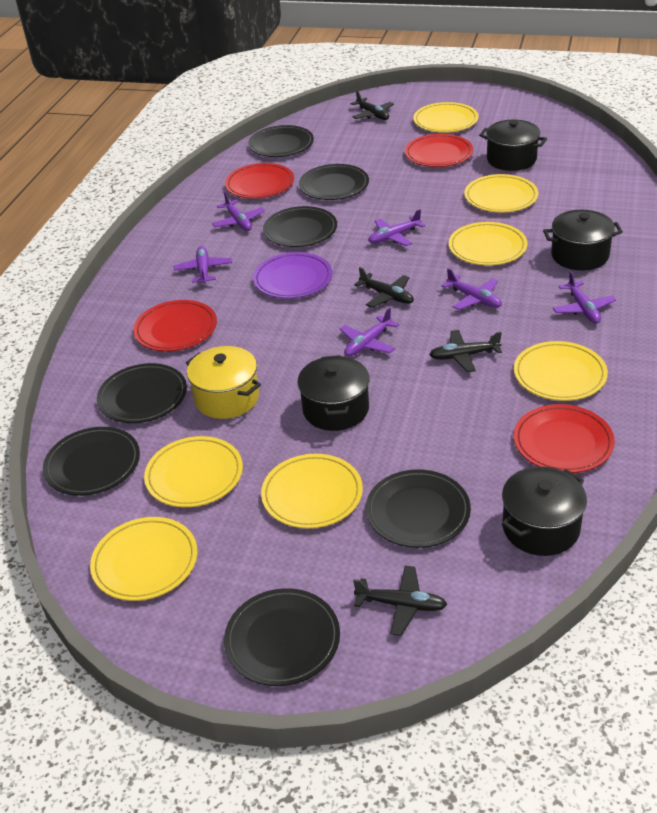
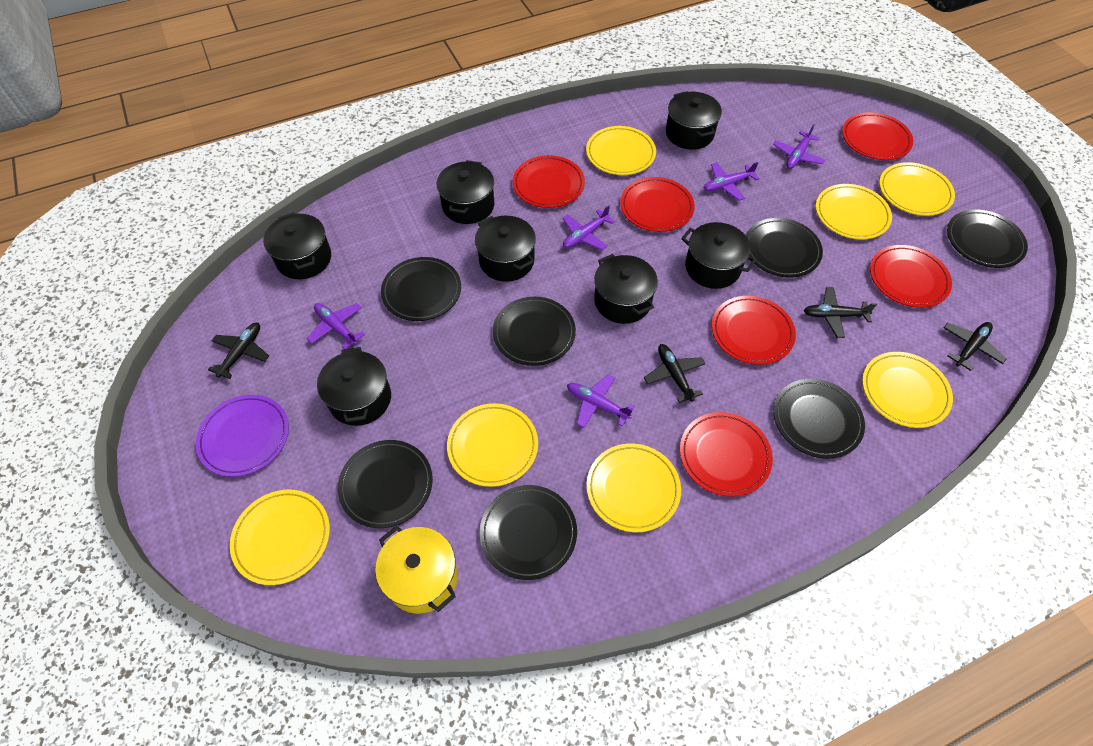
black pot: 4 -> 7
purple plane: 6 -> 5
red plate: 4 -> 6

